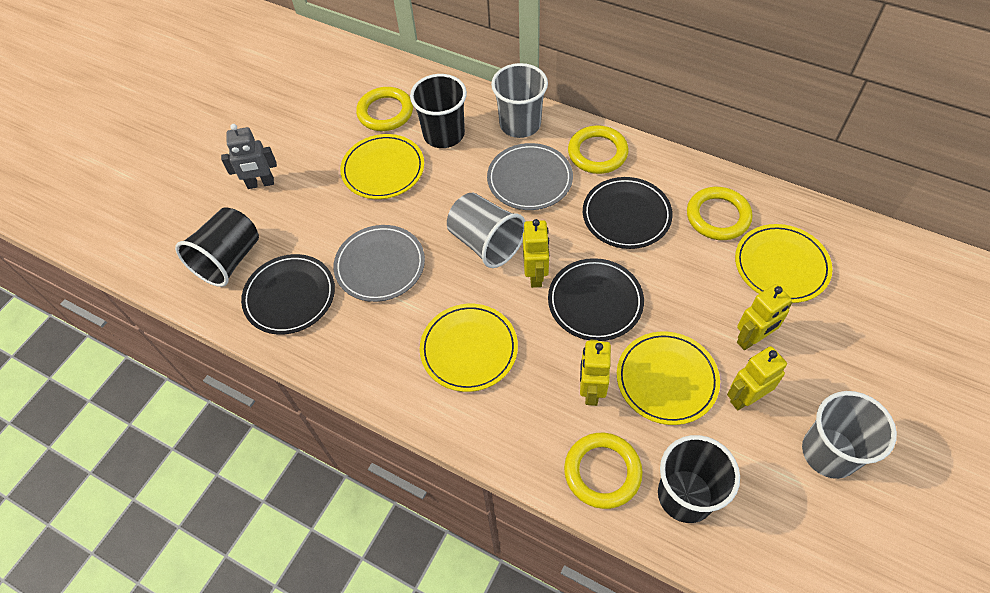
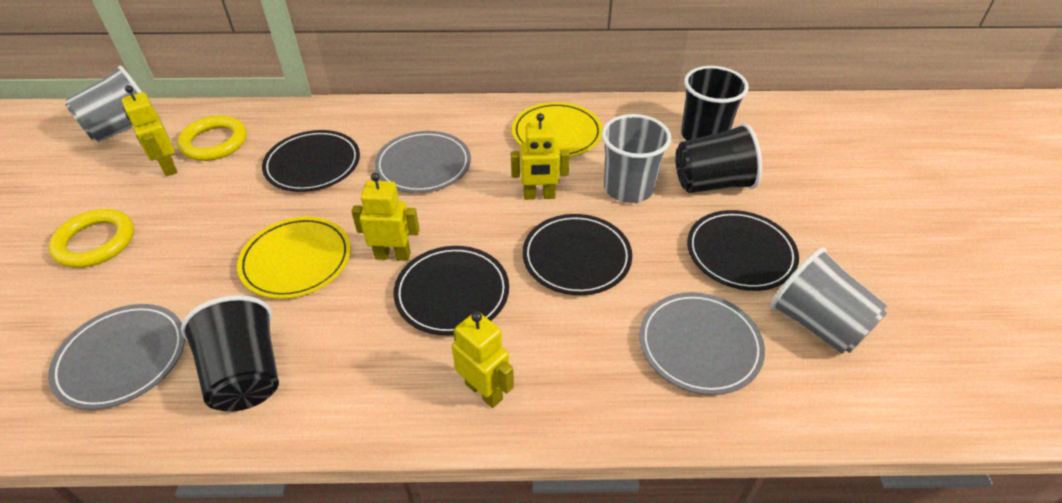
black plate: 3 -> 4
grey plate: 2 -> 3
grey robot: 1 -> 0
yellow plate: 4 -> 2
yellow ring: 4 -> 2

